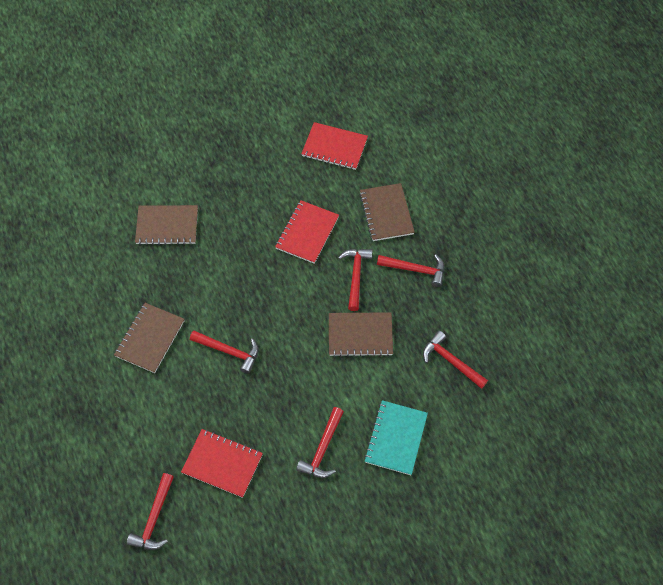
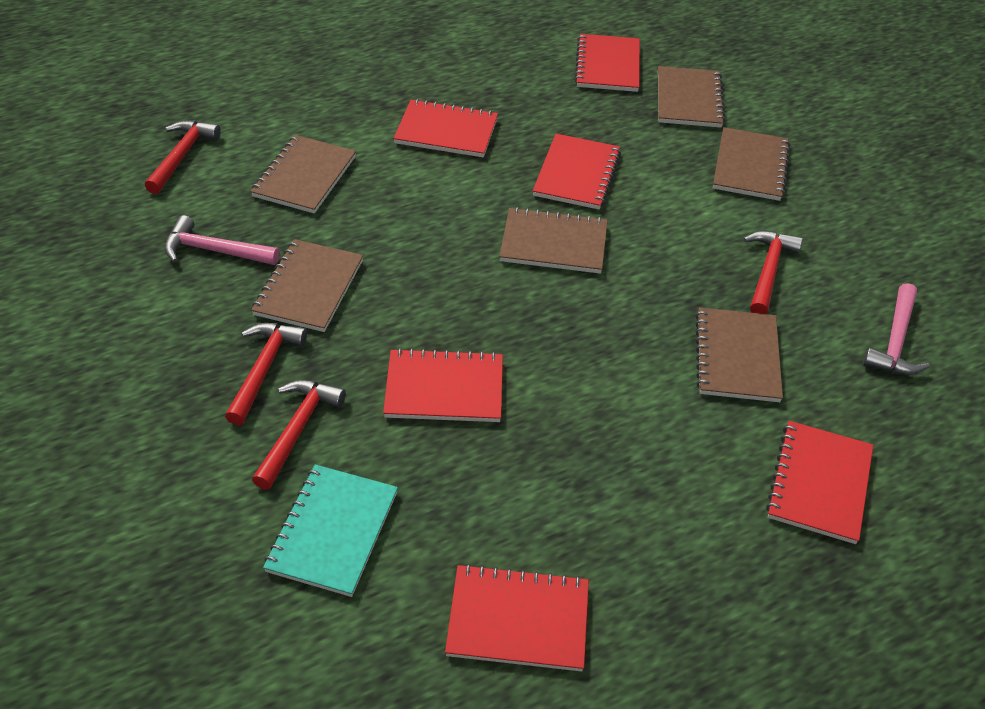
brown notebook: 4 -> 6
pink hammer: 0 -> 2
red hammer: 6 -> 4
red notebook: 3 -> 6

